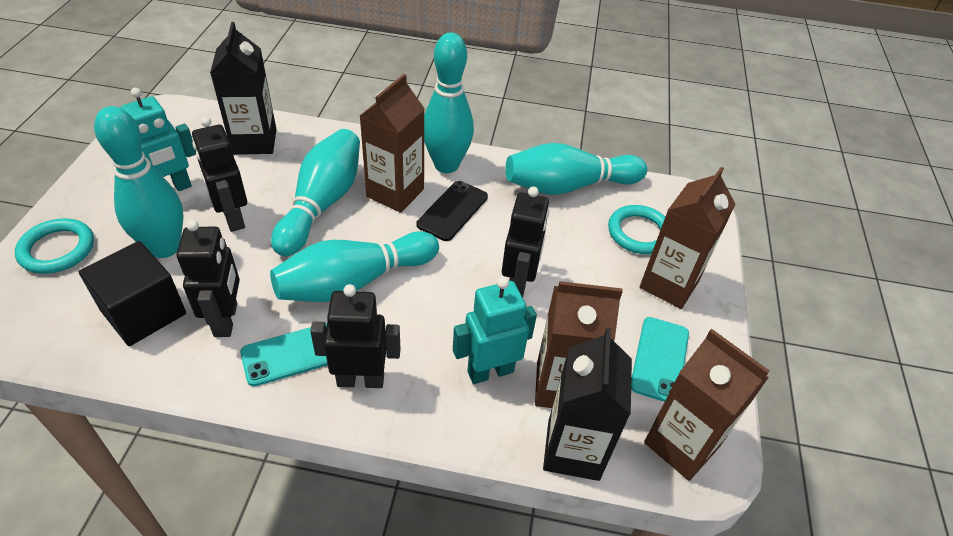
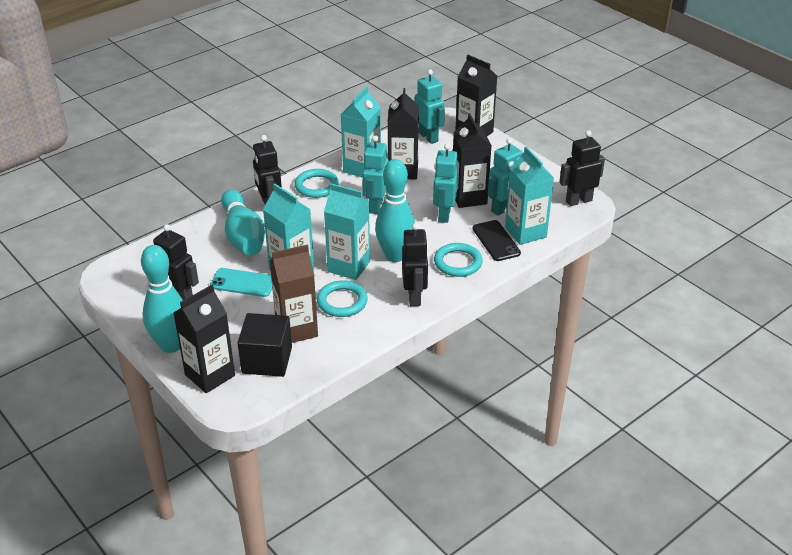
black carton: 2 -> 4
brown carton: 4 -> 1
turquoise bowling pin: 5 -> 3
turquoise carton: 0 -> 4
turquoise phone: 2 -> 1
turquoise ring: 2 -> 3
turquoise robot: 2 -> 4

